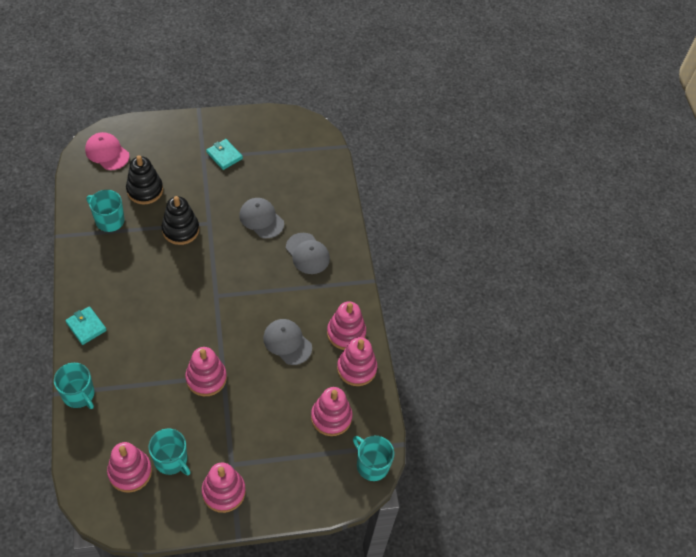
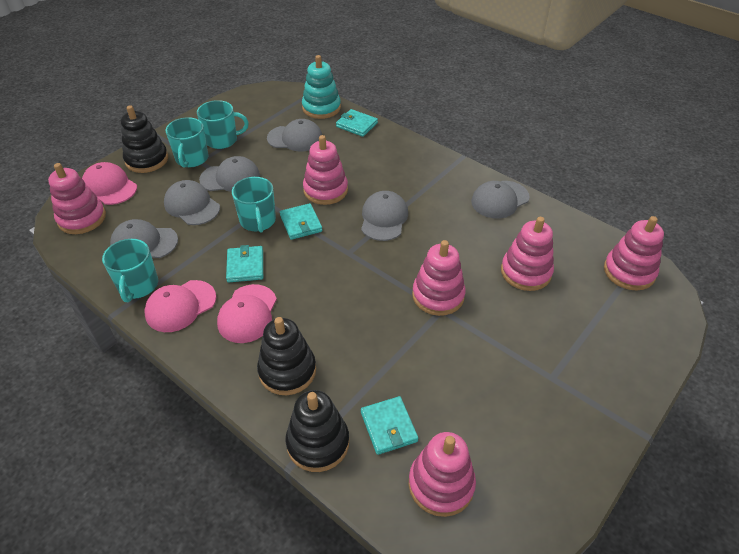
black stacking toy: 2 -> 3
grey cap: 3 -> 6
pink cap: 1 -> 3
turquoise stacking toy: 0 -> 1
turquoise wallet: 2 -> 4

